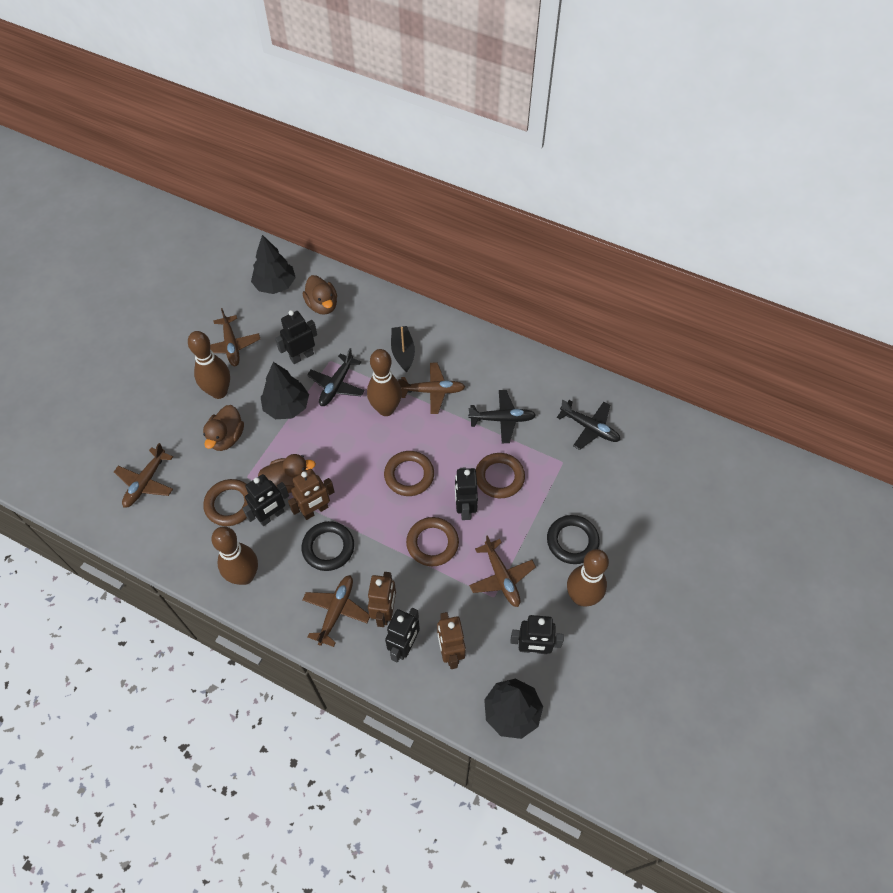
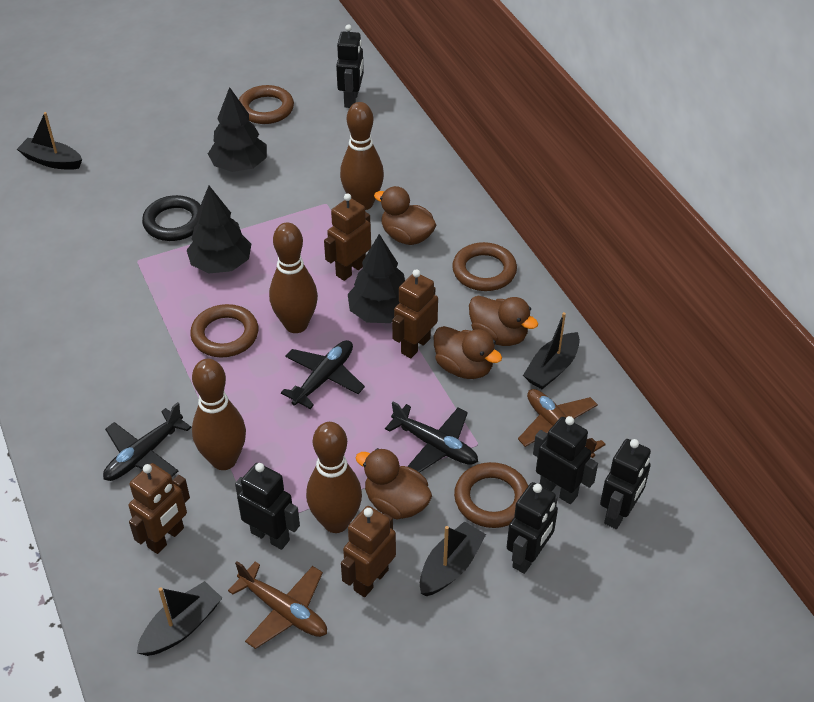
black boat: 1 -> 4
black ring: 2 -> 1
brown duck: 3 -> 4
brown plane: 5 -> 2
brown robot: 3 -> 4

